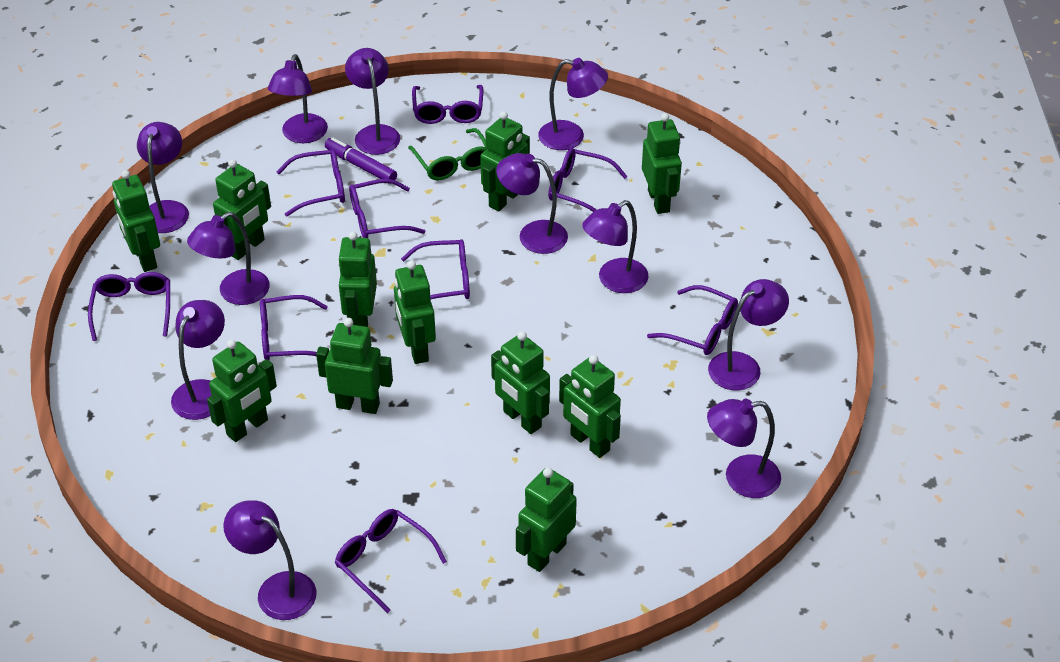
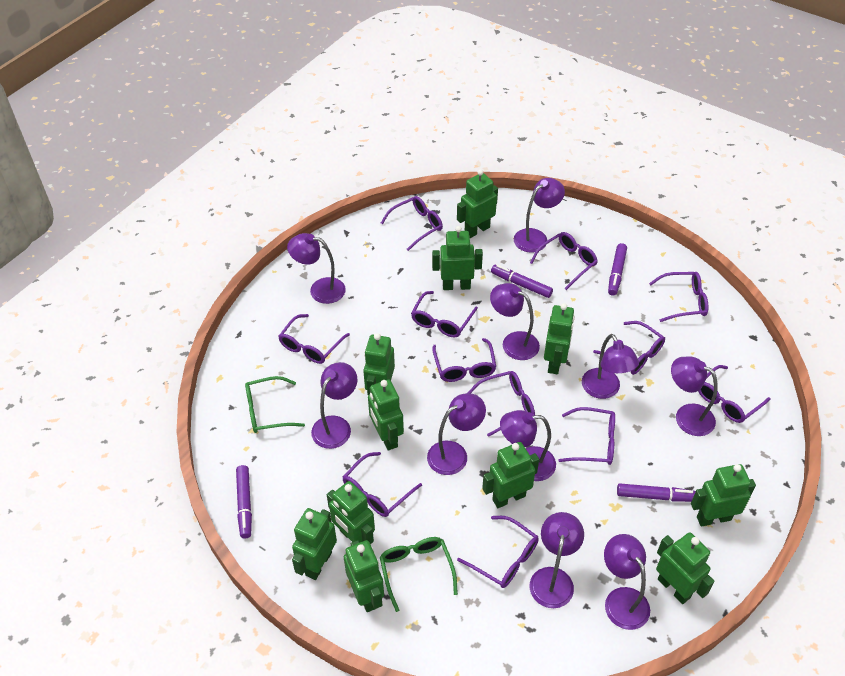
green glasses: 1 -> 2
purple glasses: 9 -> 12
purple lamp: 11 -> 10
purple marker: 1 -> 4

